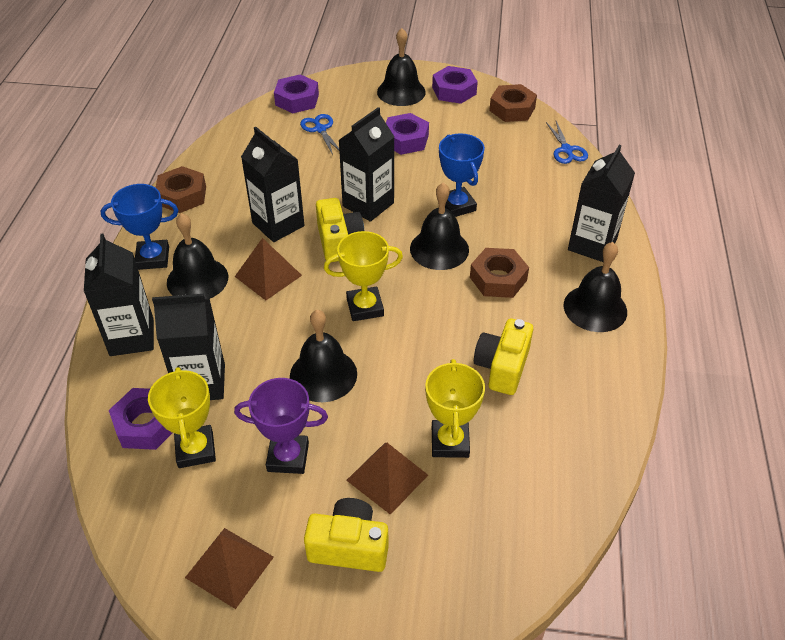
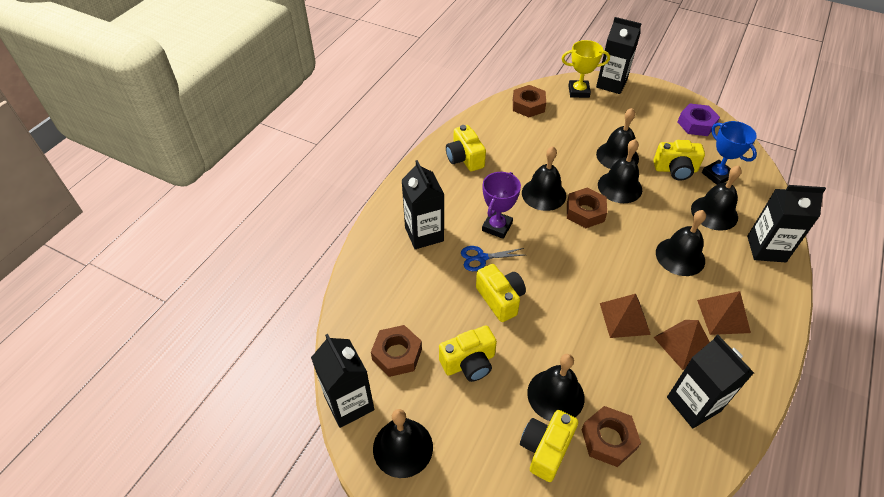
black bell: 5 -> 7
blue scissors: 2 -> 1
blue trophy: 2 -> 1
brown nut: 3 -> 4
purple nut: 4 -> 1
yellow camera: 3 -> 5
yellow trophy: 3 -> 1

